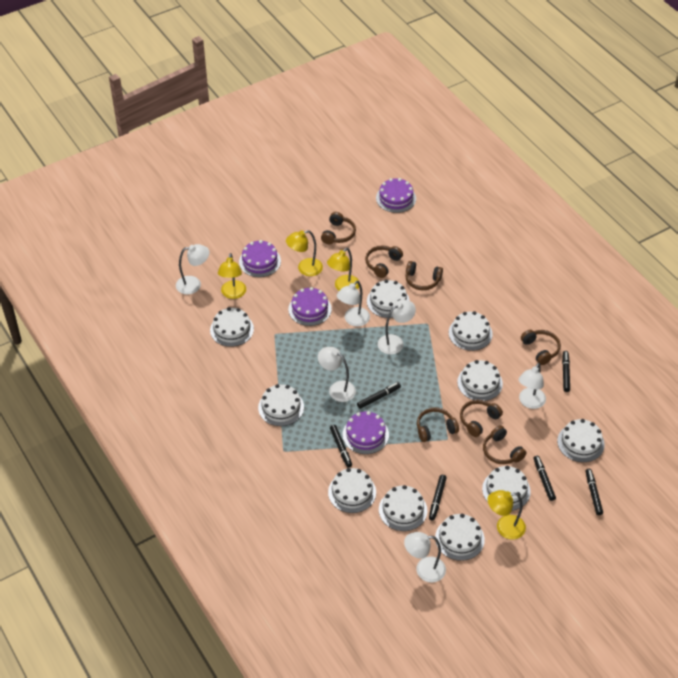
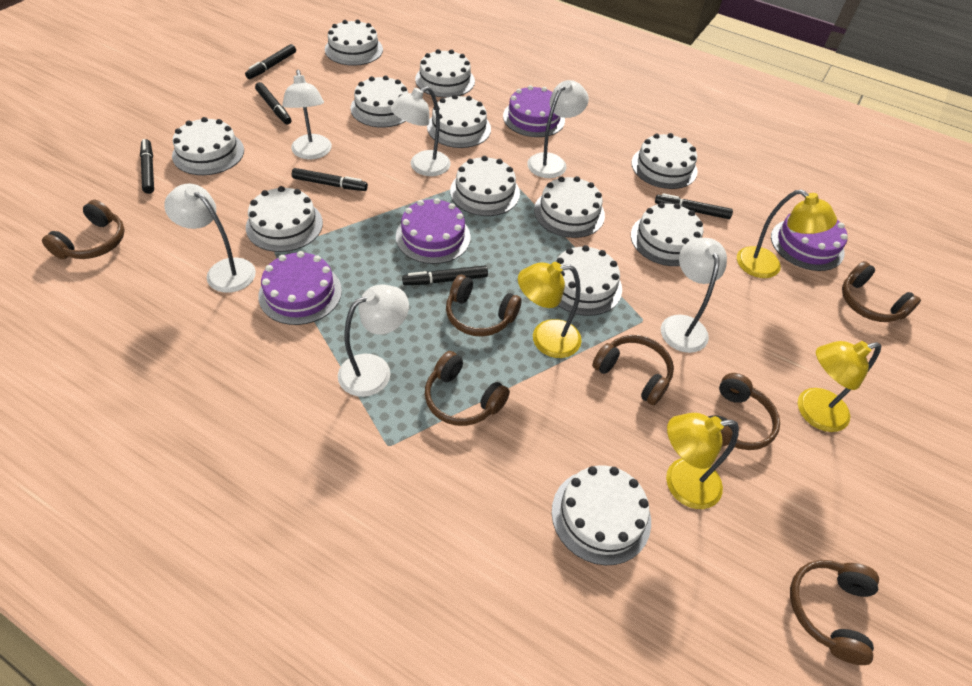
white cake: 10 -> 12

